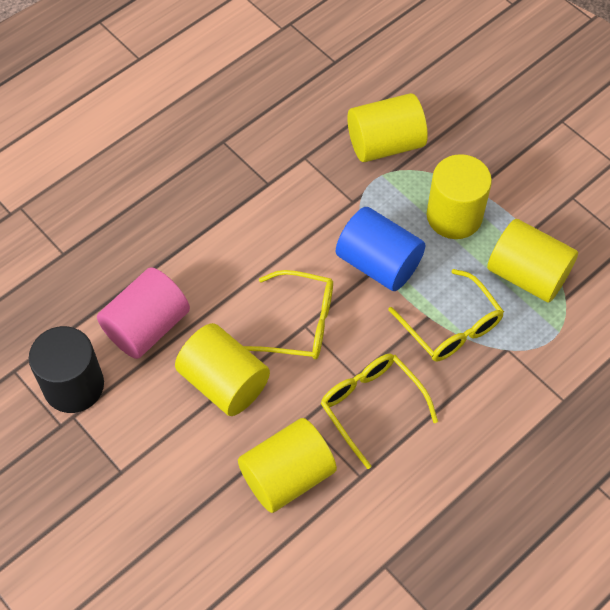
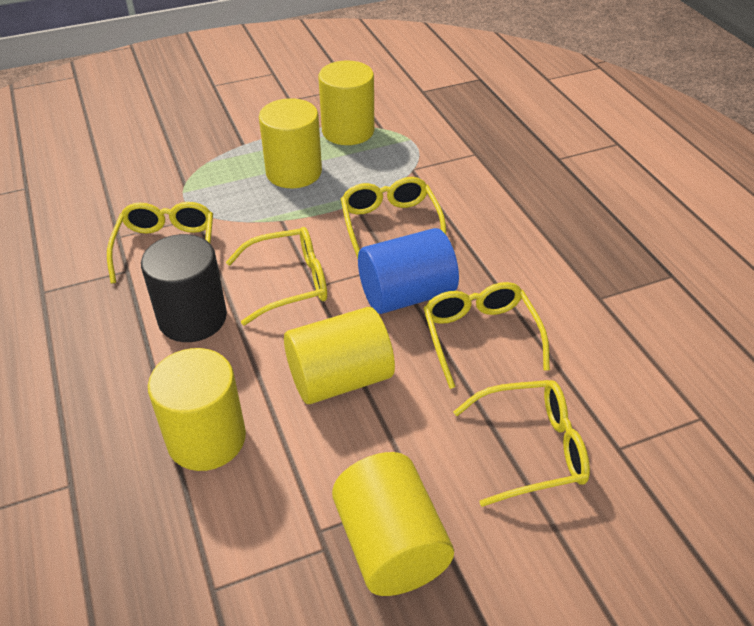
pink cylinder: 1 -> 0
yellow glasses: 3 -> 5

